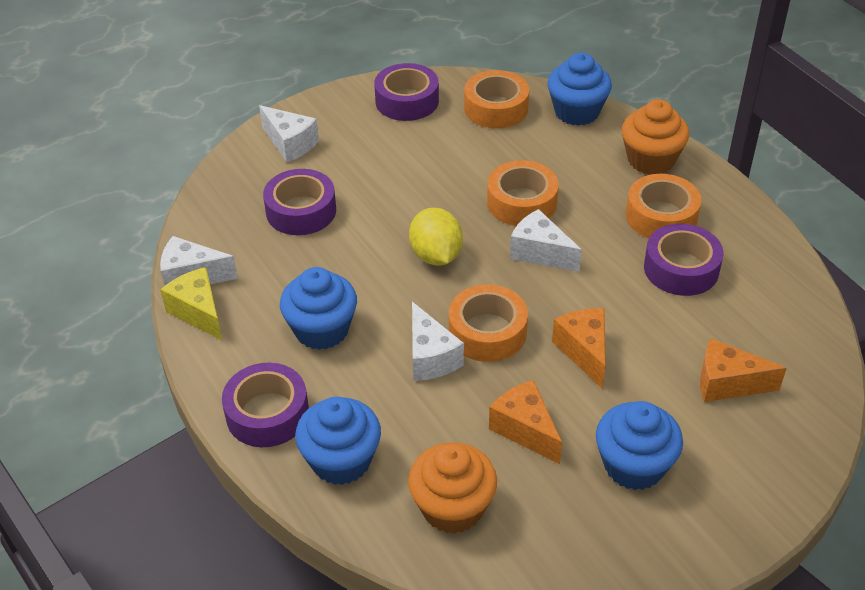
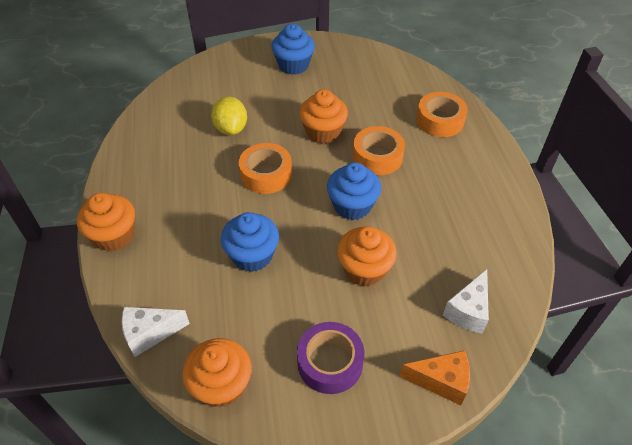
blue cupcake: 4 -> 3
orange cheese: 3 -> 1
orange cupcake: 2 -> 4
orange tape: 4 -> 3
purple tape: 4 -> 1
white cheese: 4 -> 2
yellow cheese: 1 -> 0

